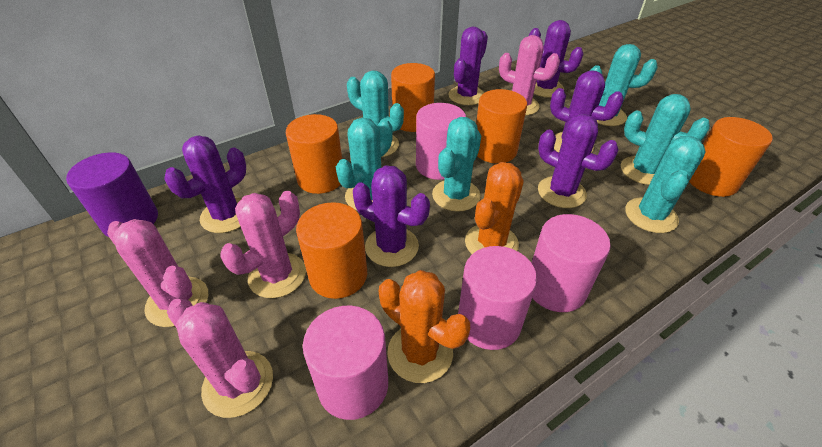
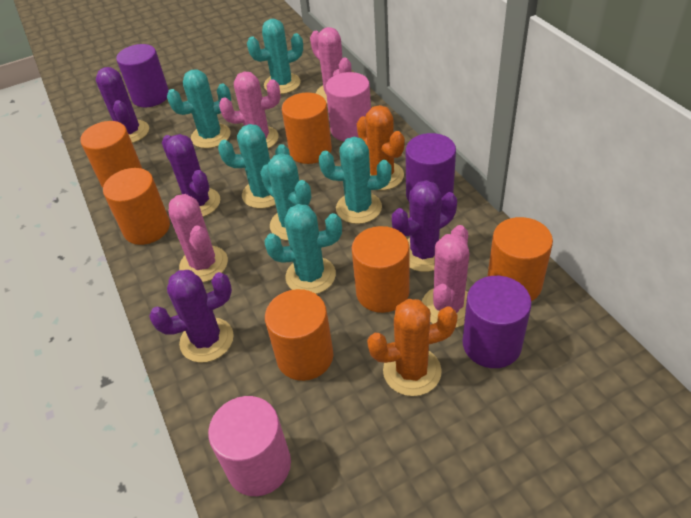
orange cylinder: 5 -> 6
pink cylinder: 4 -> 2
purple cactus: 6 -> 4
purple cylinder: 1 -> 3

